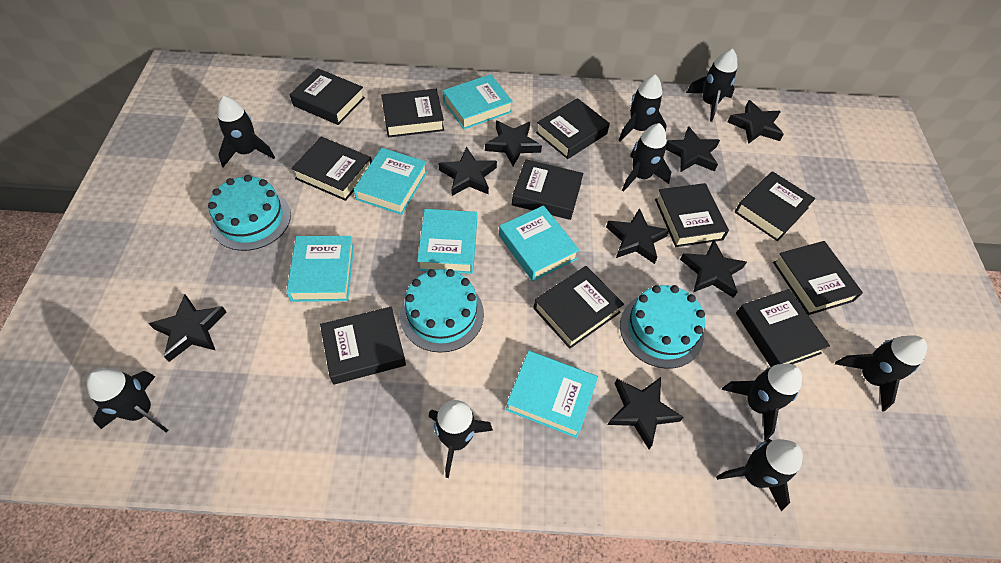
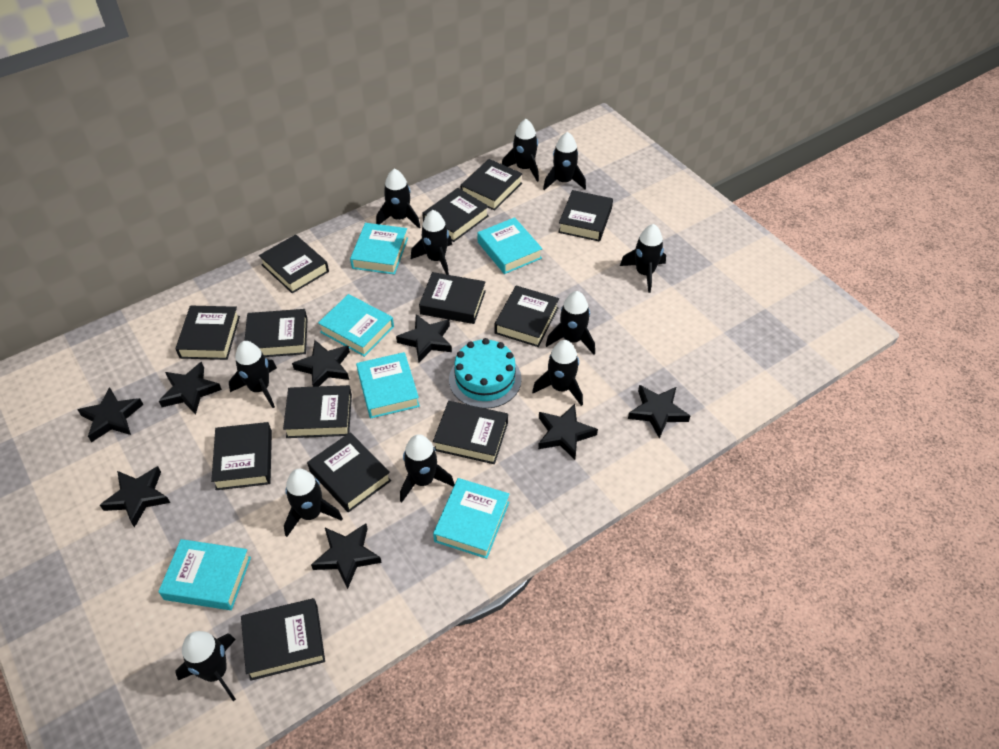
black book: 11 -> 13
black rocket: 9 -> 11
turquoise cake: 3 -> 1

